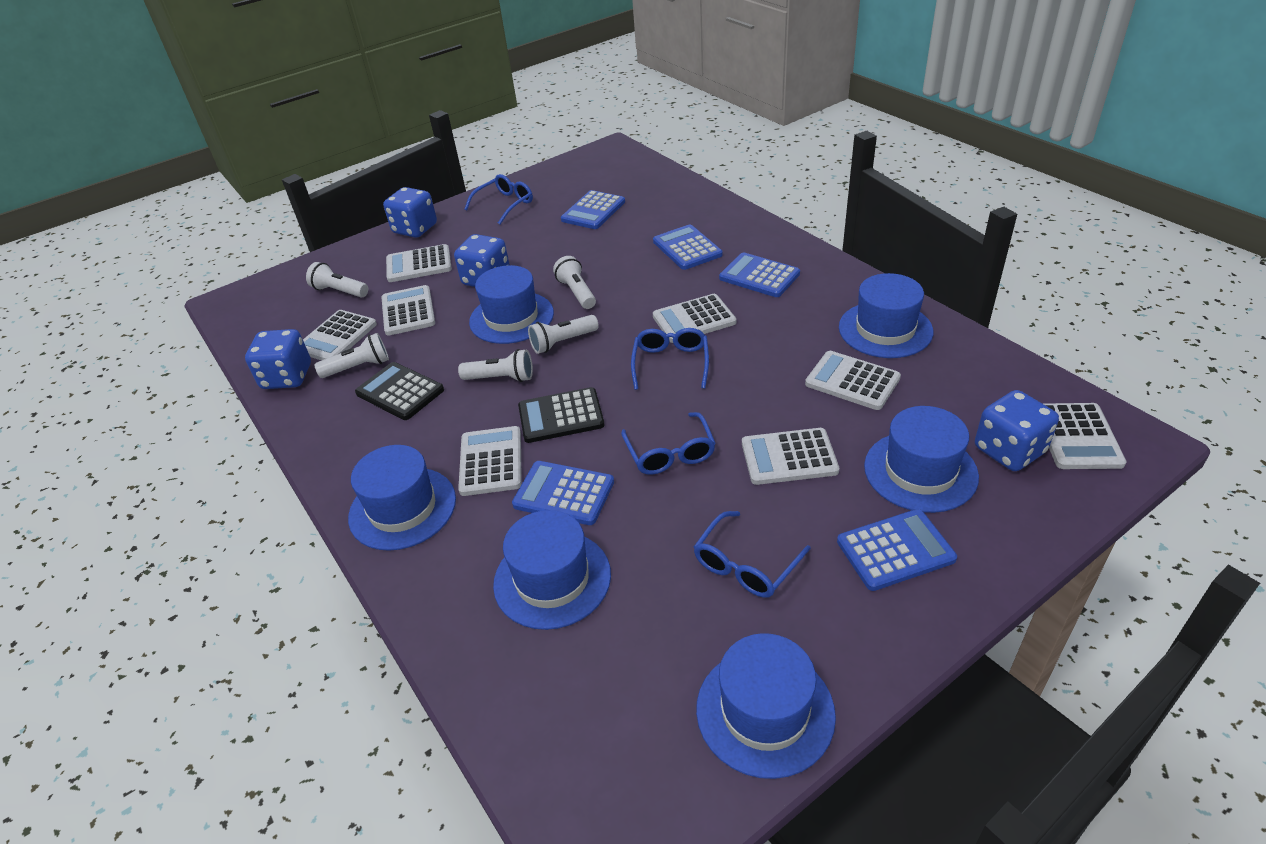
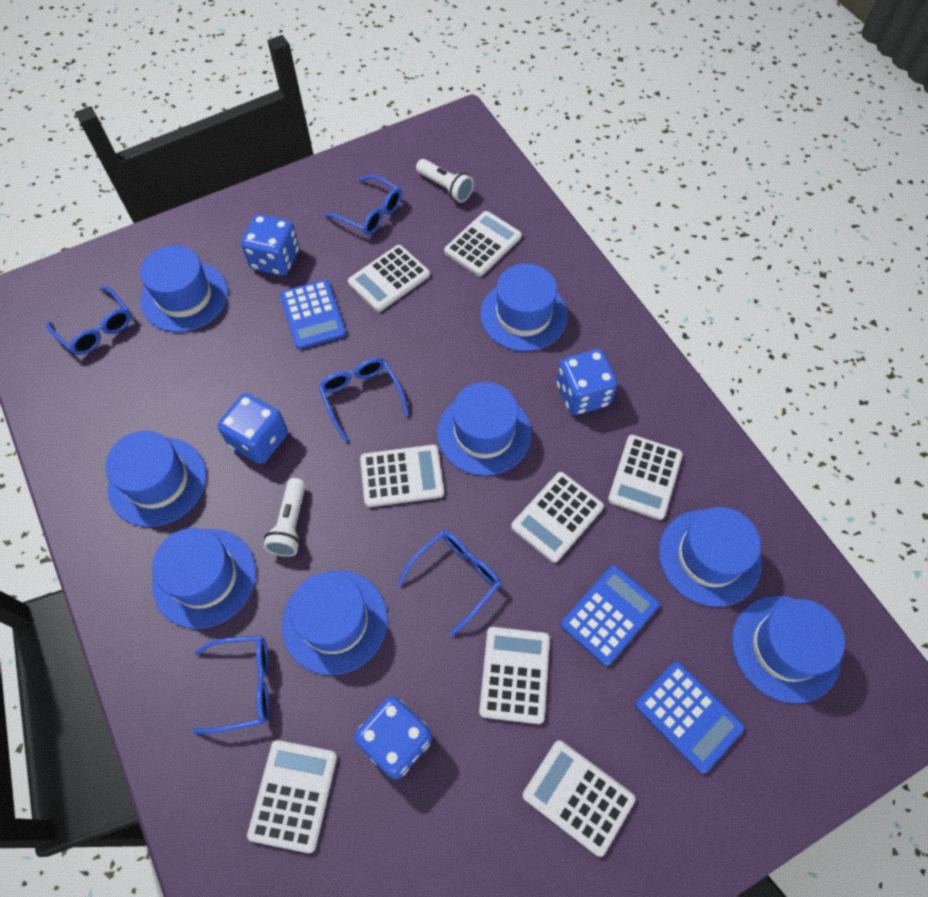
black calculator: 2 -> 0
blue calculator: 5 -> 3
blue glasses: 4 -> 5
blue hat: 6 -> 8
white flashlight: 5 -> 2

